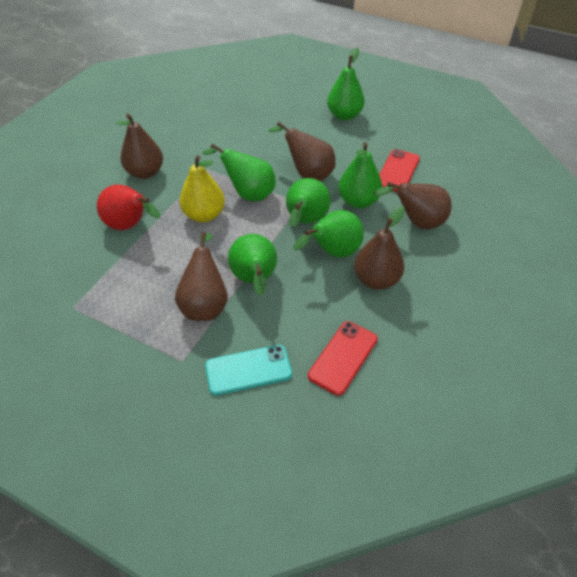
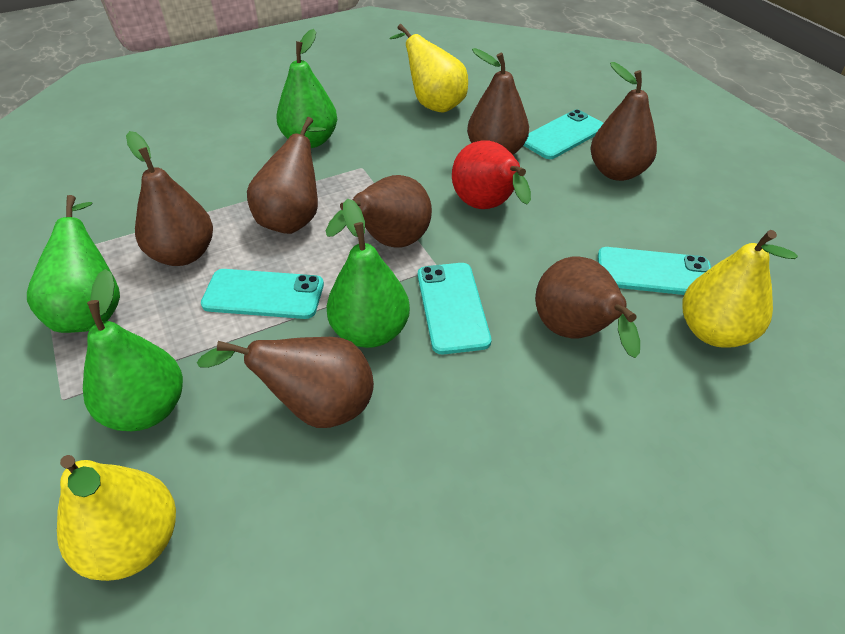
brown pear: 5 -> 7
green pear: 6 -> 4
red phone: 2 -> 0
turquoise phone: 1 -> 4
yellow pear: 1 -> 3

